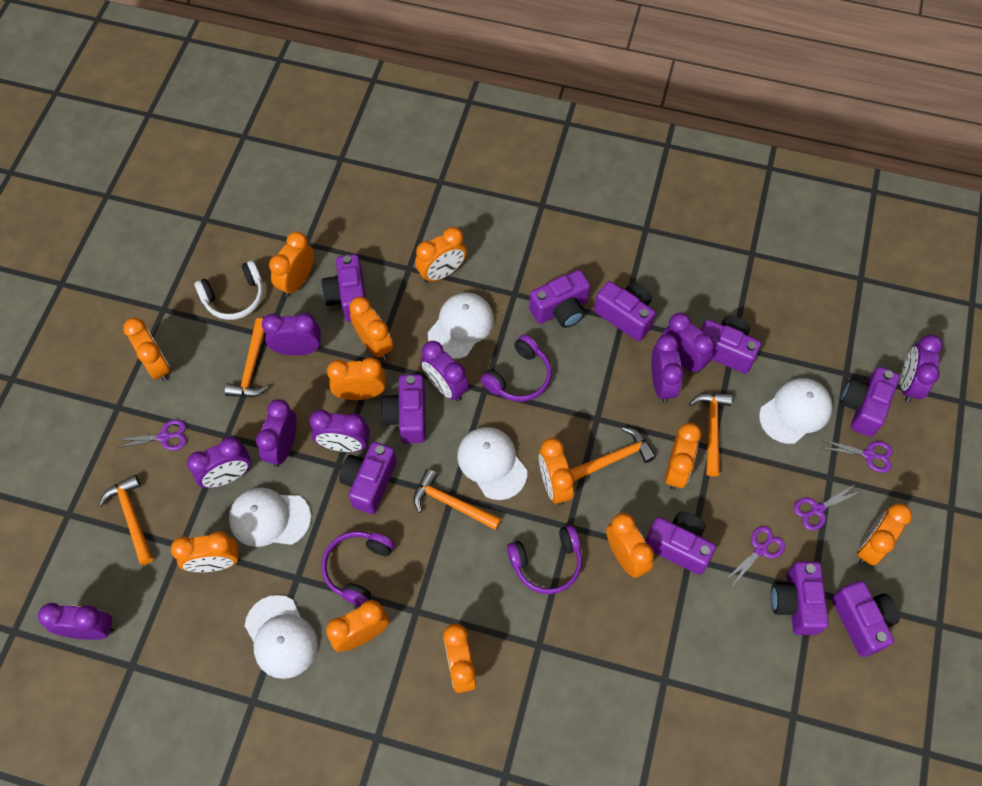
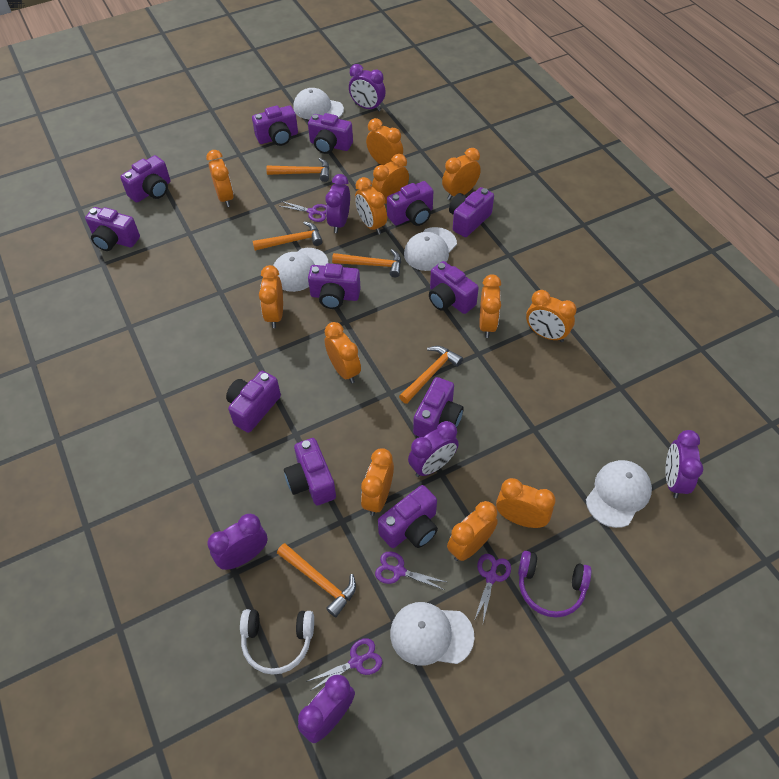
purple camera: 10 -> 12
purple clock: 9 -> 6
purple headphones: 3 -> 1

